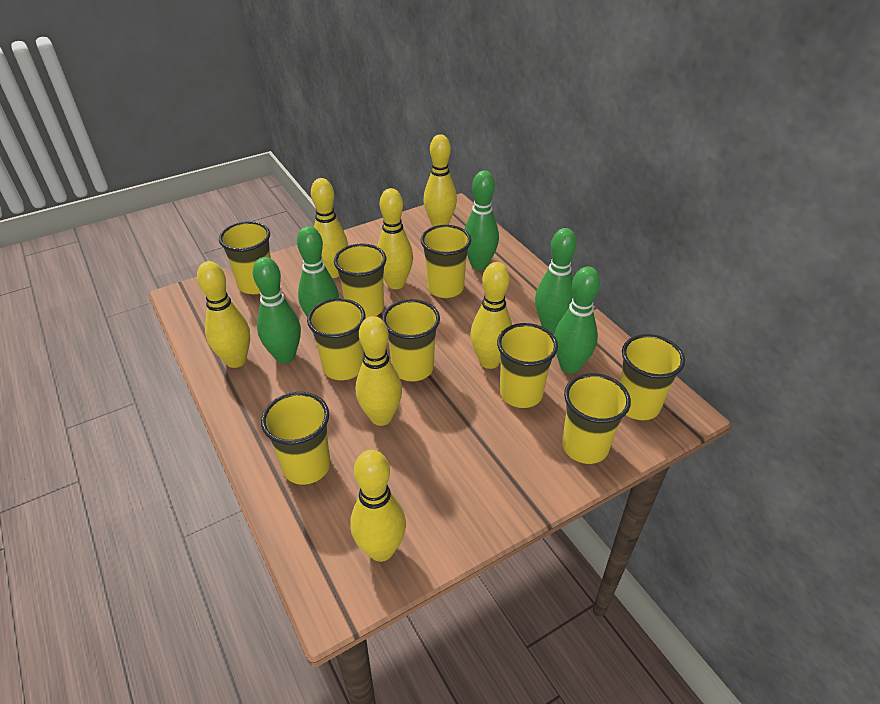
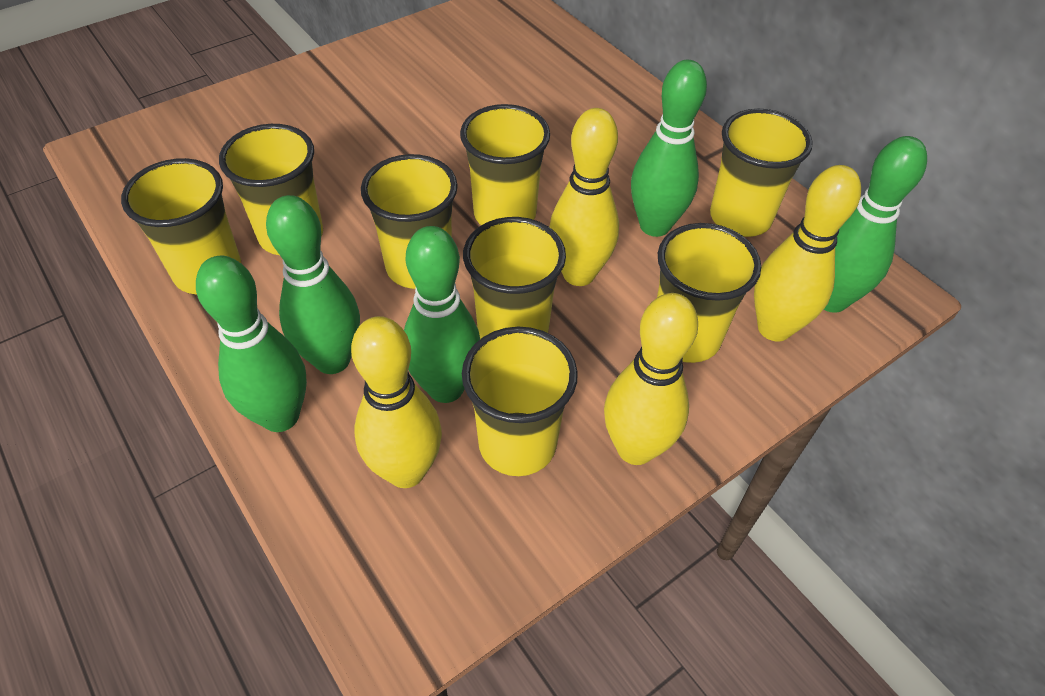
yellow bowling pin: 7 -> 4
yellow cup: 9 -> 8

